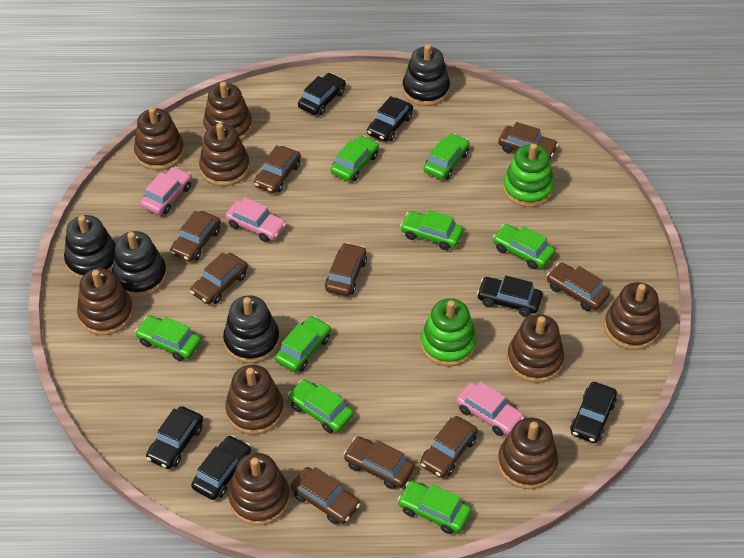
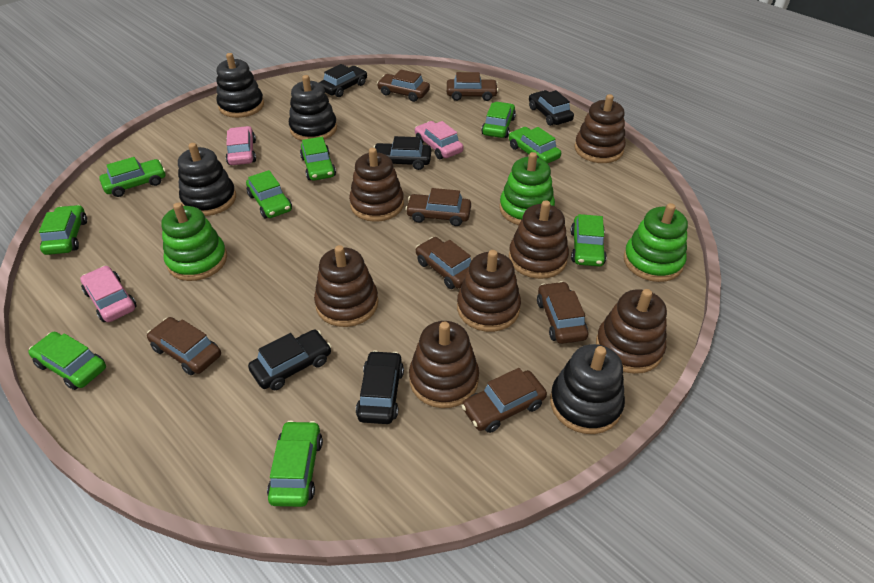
black car: 6 -> 5
brown car: 9 -> 7
brown stacking toy: 9 -> 7
green car: 8 -> 9
green stacking toy: 2 -> 3

